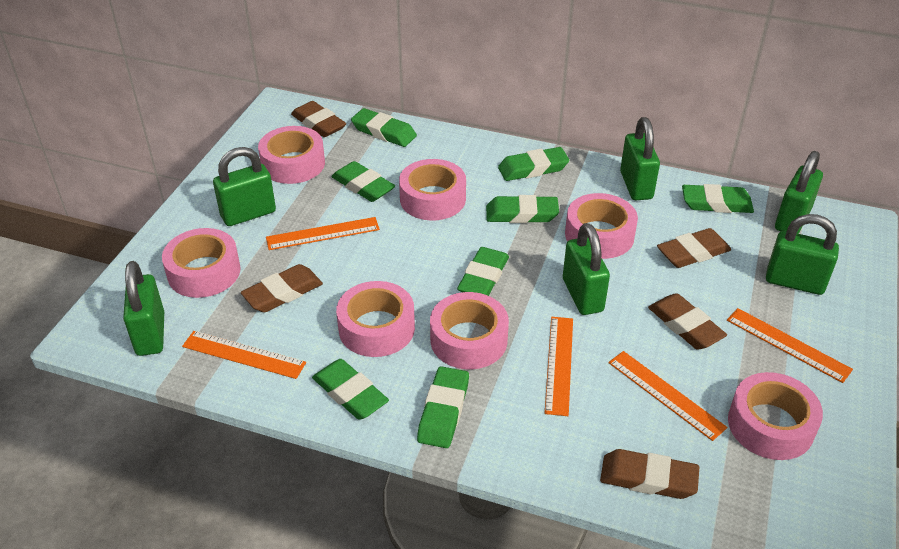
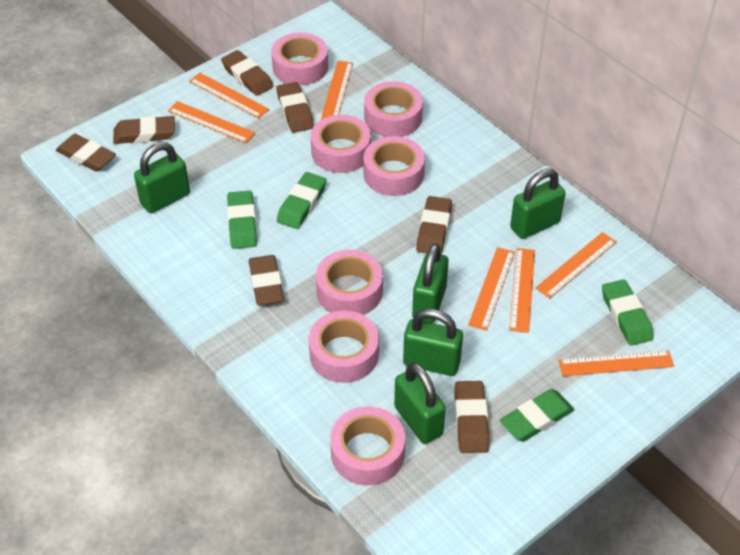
brown eraser: 5 -> 7
green eraser: 8 -> 4
green padlock: 6 -> 5
orange ruler: 5 -> 7

